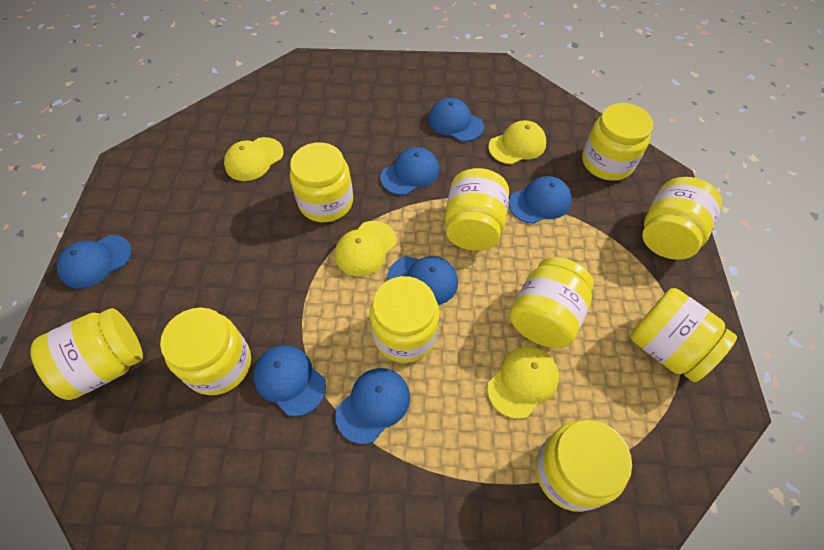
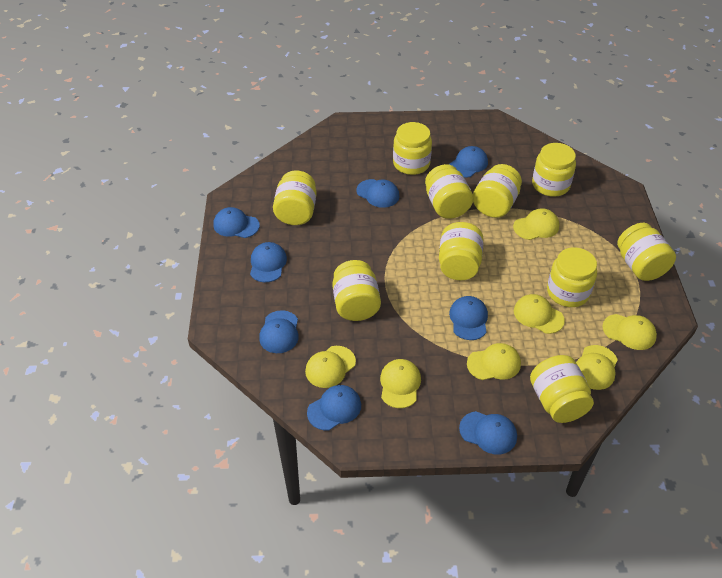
blue cap: 7 -> 8
yellow cap: 4 -> 7

